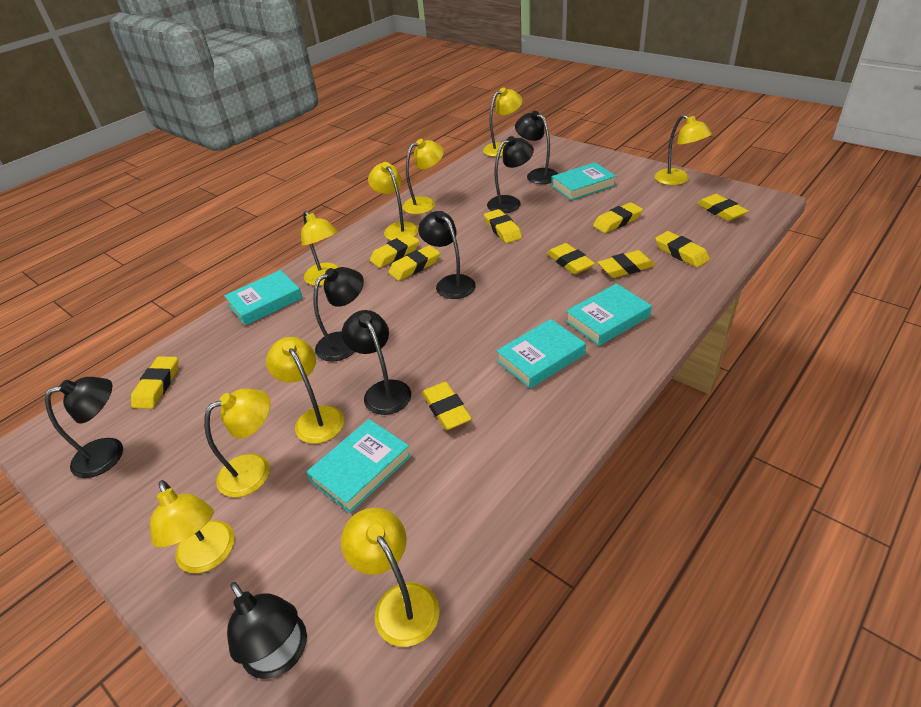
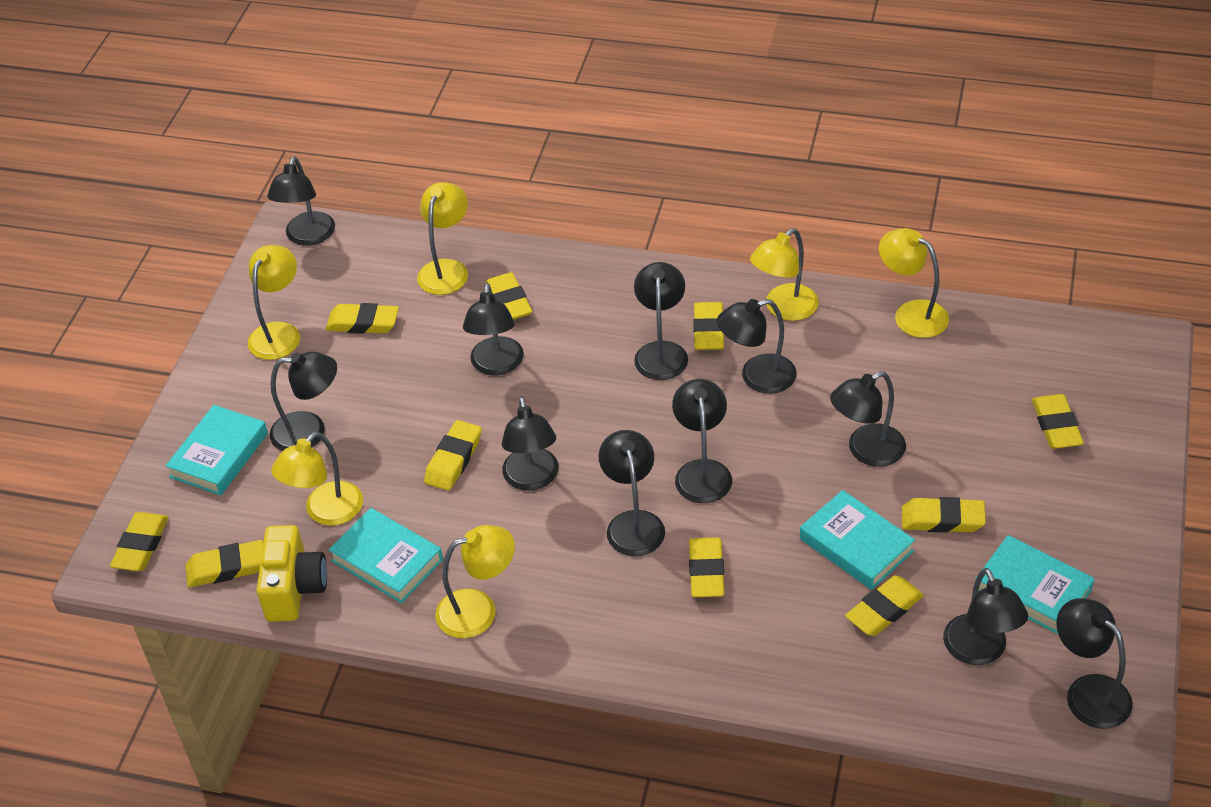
black lamp: 7 -> 11
turquoise book: 5 -> 4
yellow camera: 0 -> 1
yellow lamp: 9 -> 6

